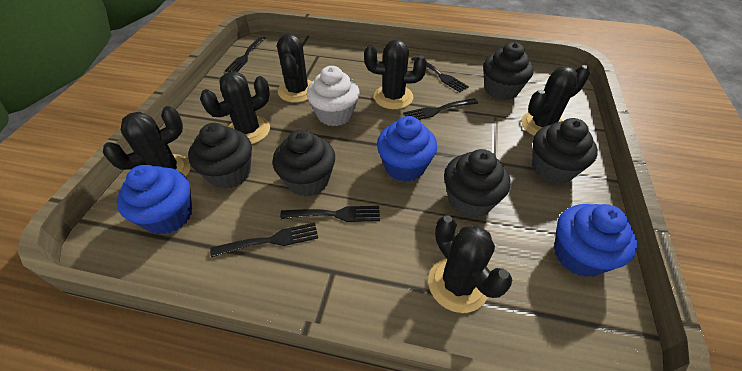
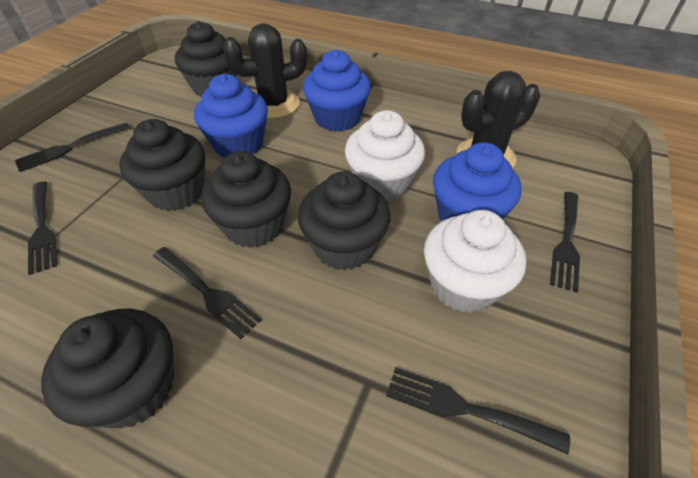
black cactus: 6 -> 2
white cupcake: 1 -> 2

